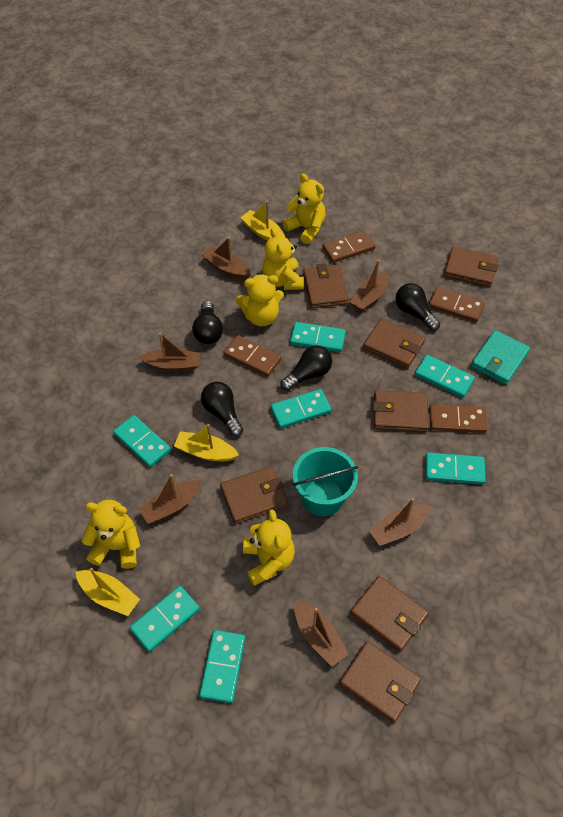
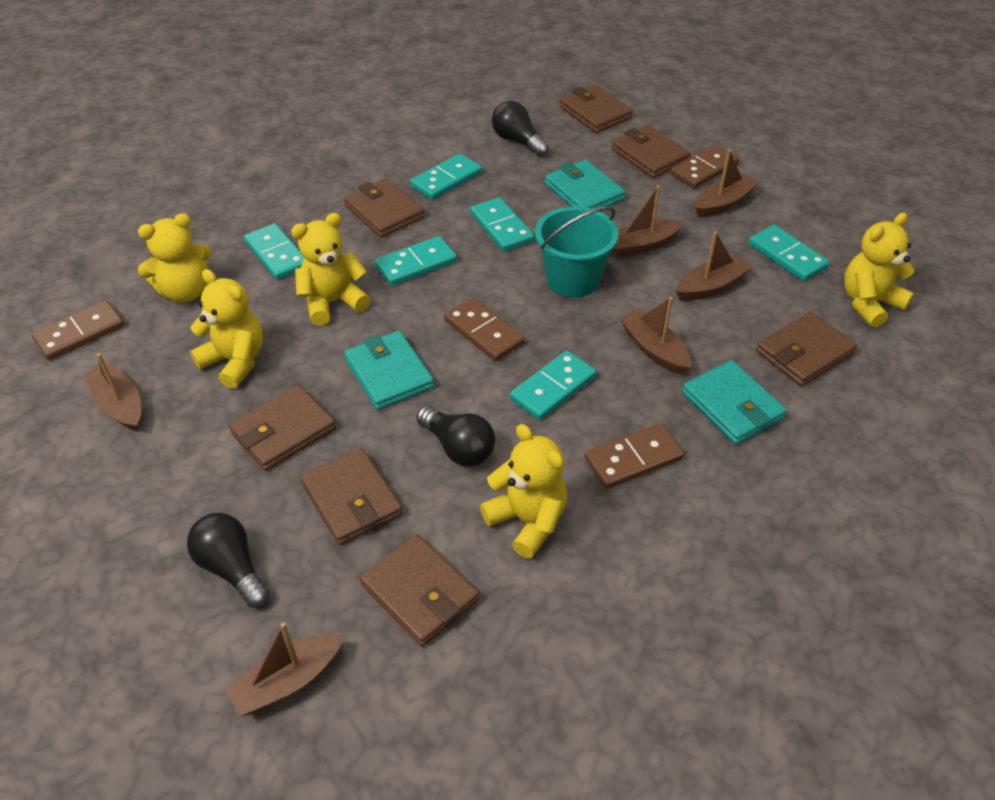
black light bulb: 4 -> 3
turquoise domino: 7 -> 6
turquoise wallet: 1 -> 3
yellow boat: 3 -> 0

